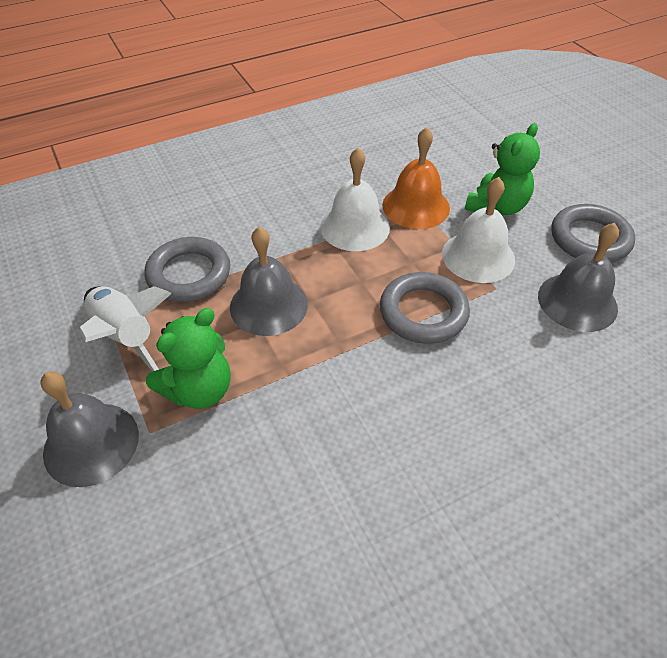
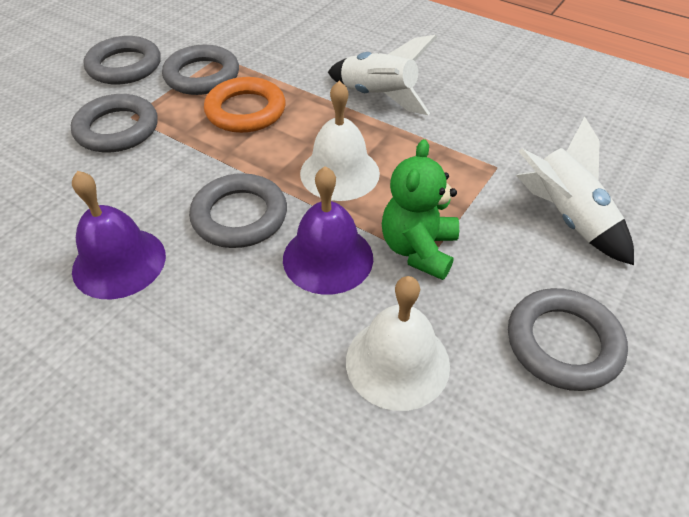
green teddy bear: 2 -> 1
grey bell: 3 -> 0
grey ring: 3 -> 5
orange bell: 1 -> 0
orange ring: 0 -> 1
purple bell: 0 -> 2
white rocket: 1 -> 2

